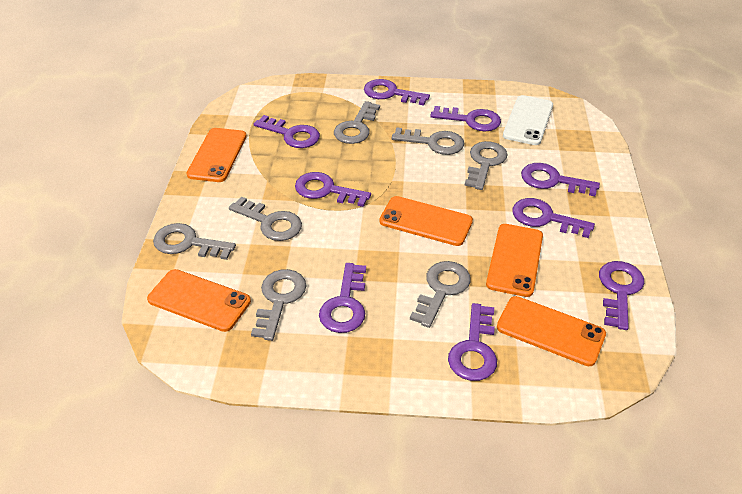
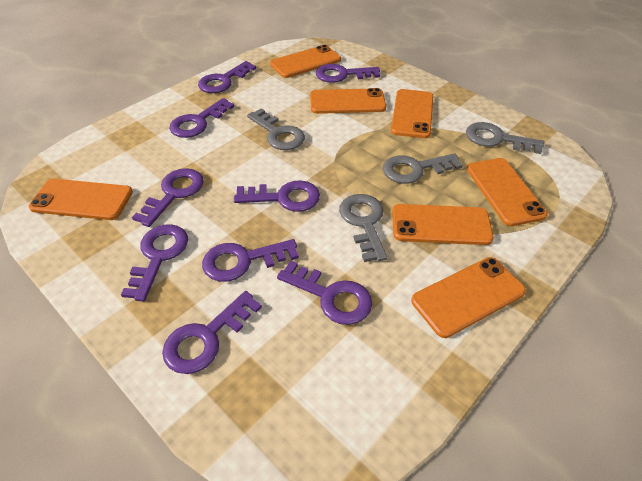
grey key: 7 -> 4
orange phone: 5 -> 7
white phone: 1 -> 0

